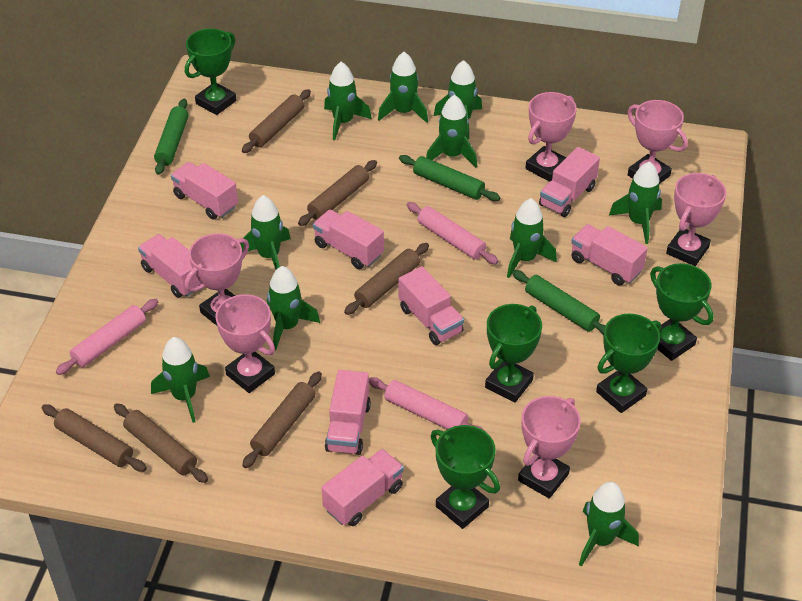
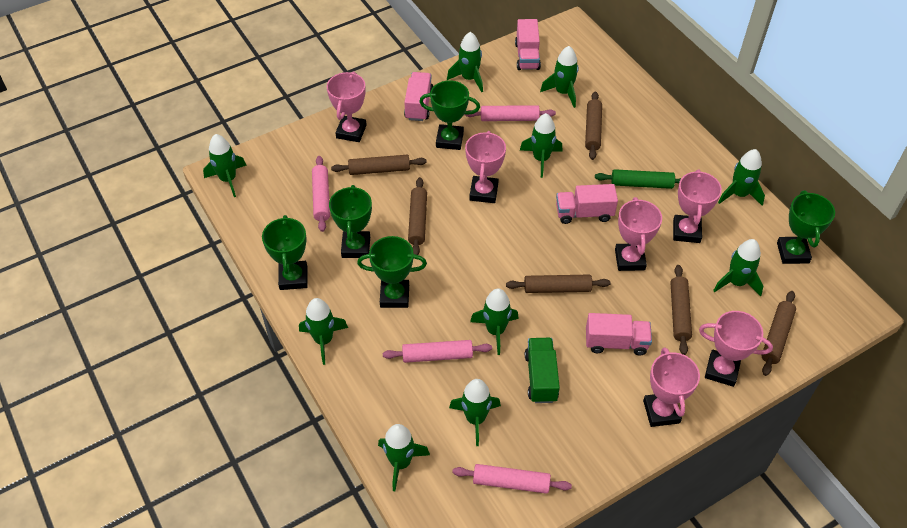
green rolling pin: 3 -> 1
green truck: 0 -> 1
pink rolling pin: 3 -> 4
pink truck: 8 -> 4

